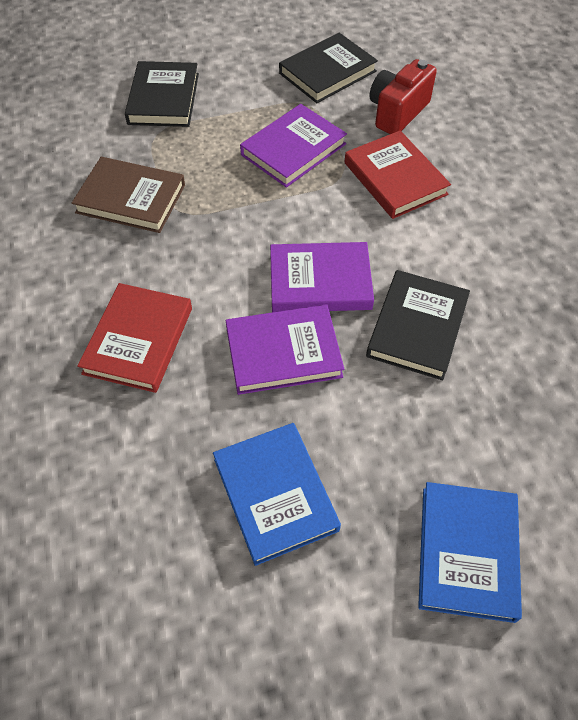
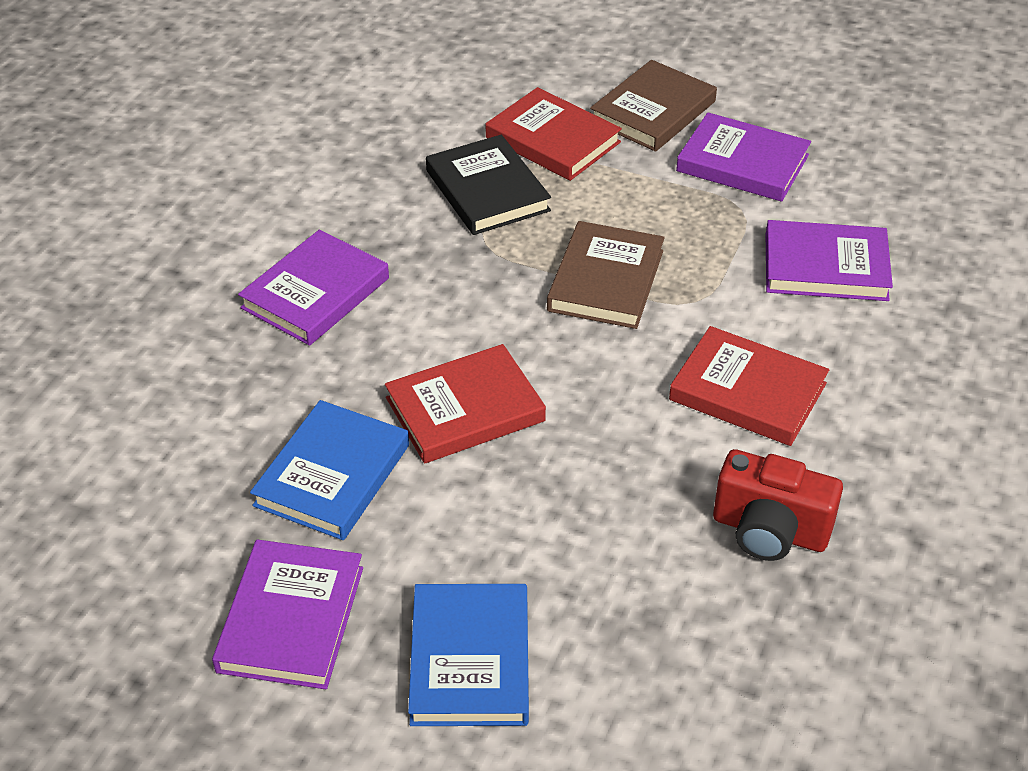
black book: 3 -> 1
brown book: 1 -> 2
purple book: 3 -> 4
red book: 2 -> 3

